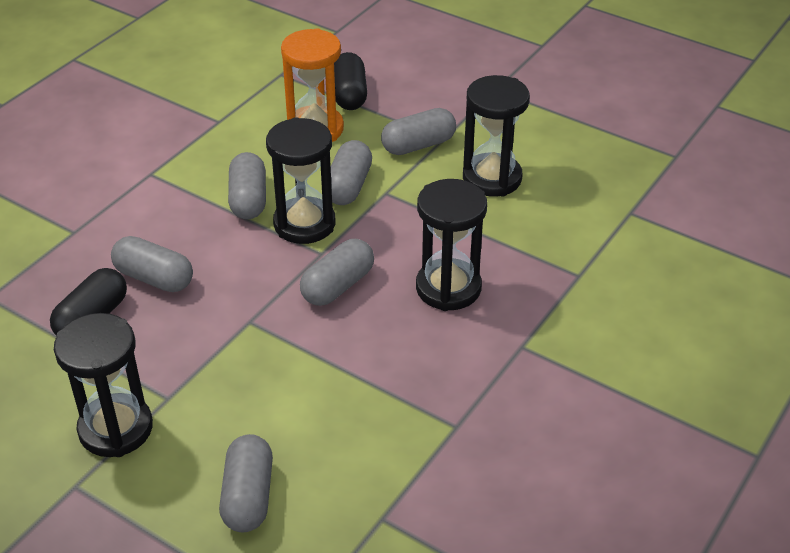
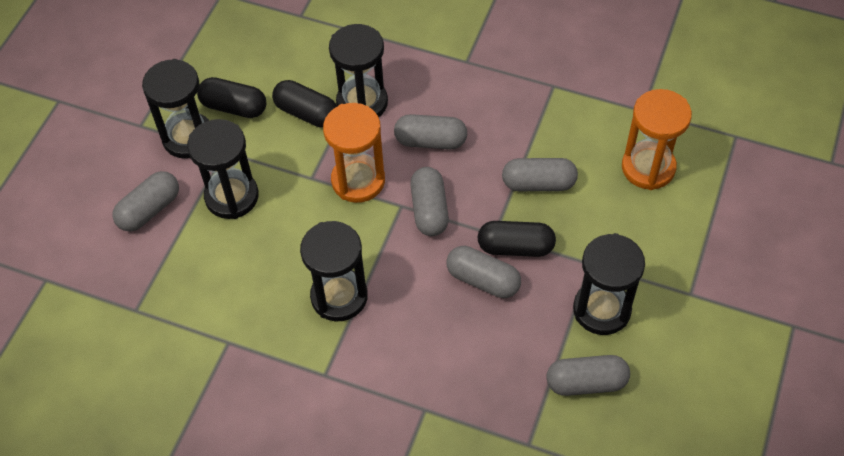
black capsule: 2 -> 3
black hourglass: 4 -> 5
orange hourglass: 1 -> 2

